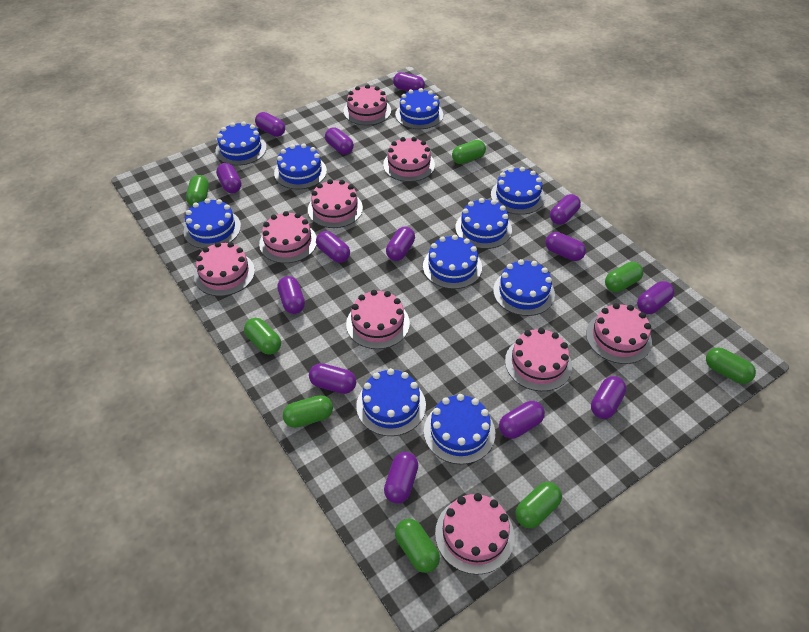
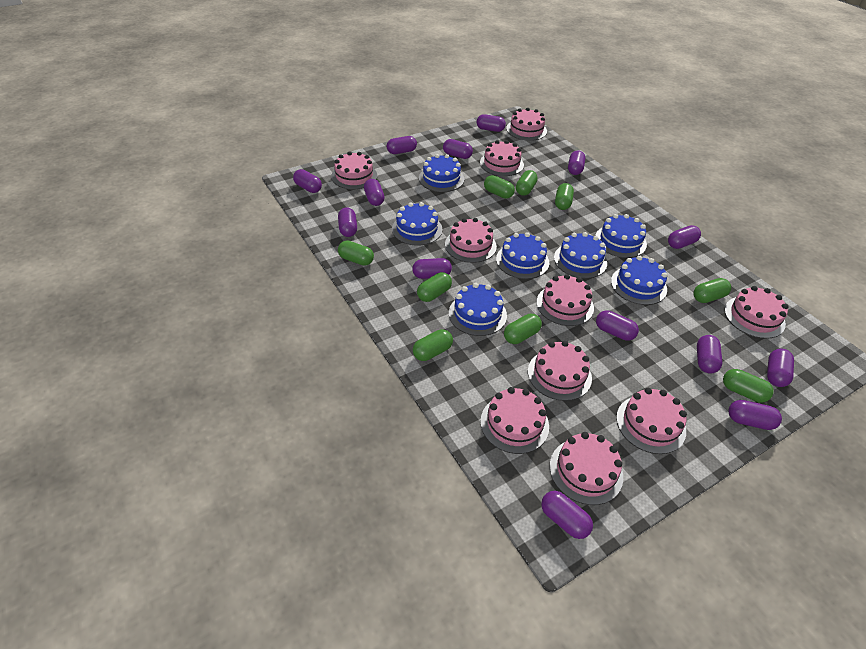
blue cake: 10 -> 7
green capsule: 8 -> 9
pink cake: 9 -> 10

